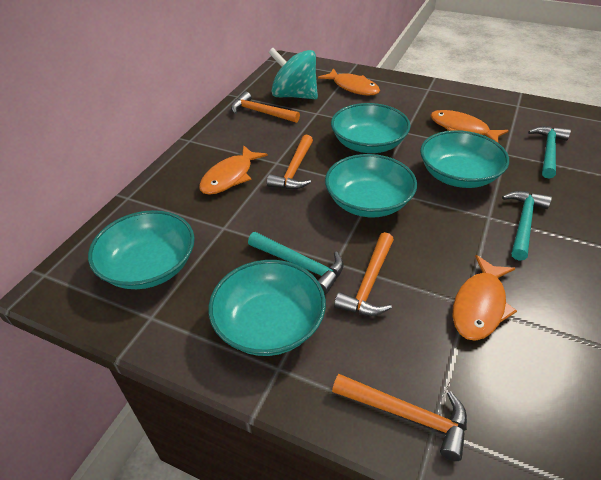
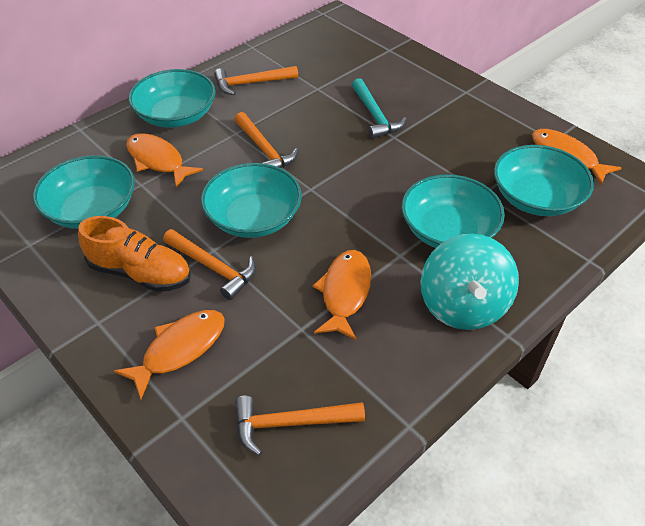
orange shoe: 0 -> 1
turquoise hammer: 3 -> 1

